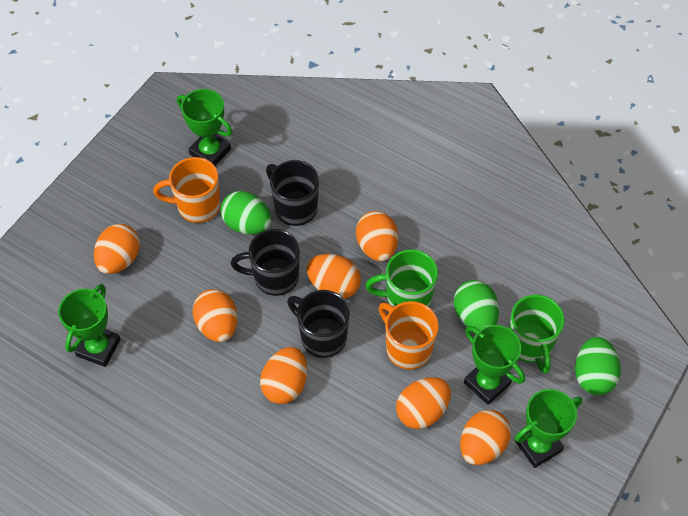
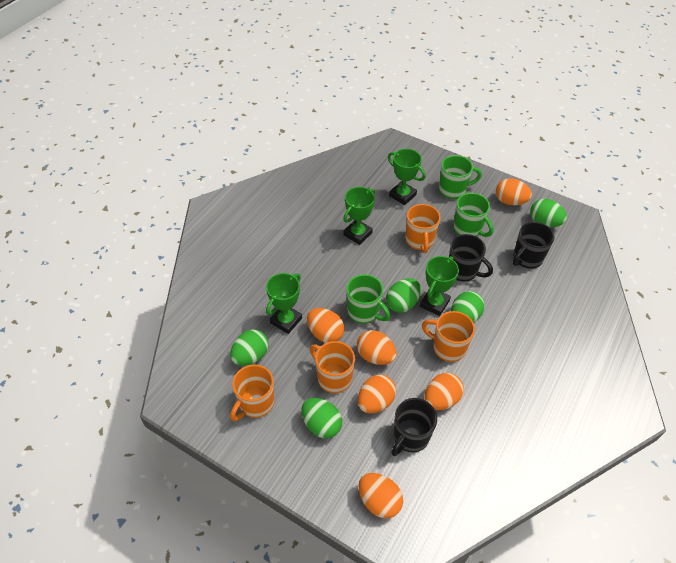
green egg: 3 -> 5
green mug: 2 -> 3
orange egg: 7 -> 6
orange mug: 2 -> 4

